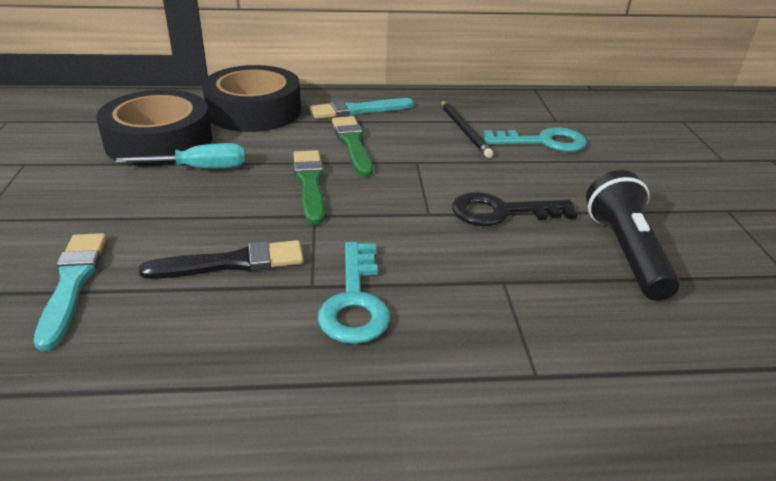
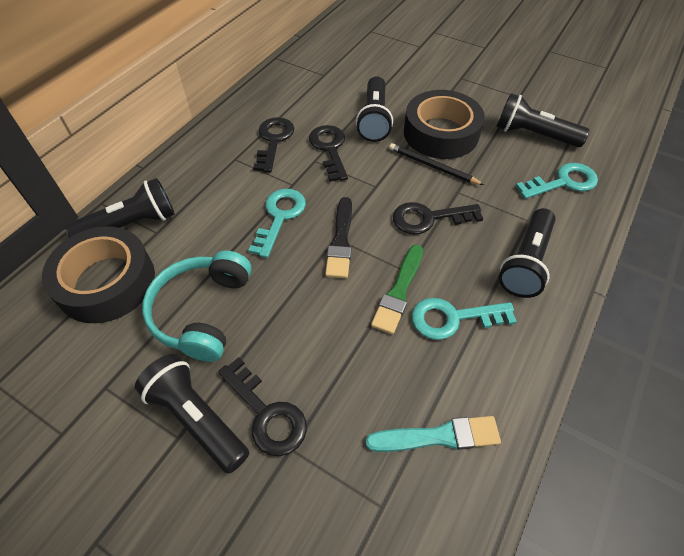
black flashlight: 1 -> 5
black key: 1 -> 4
green brush: 2 -> 1
turquoise brush: 2 -> 1
turquoise headphones: 0 -> 1
turquoise key: 2 -> 3
turquoise screwdriver: 1 -> 0

